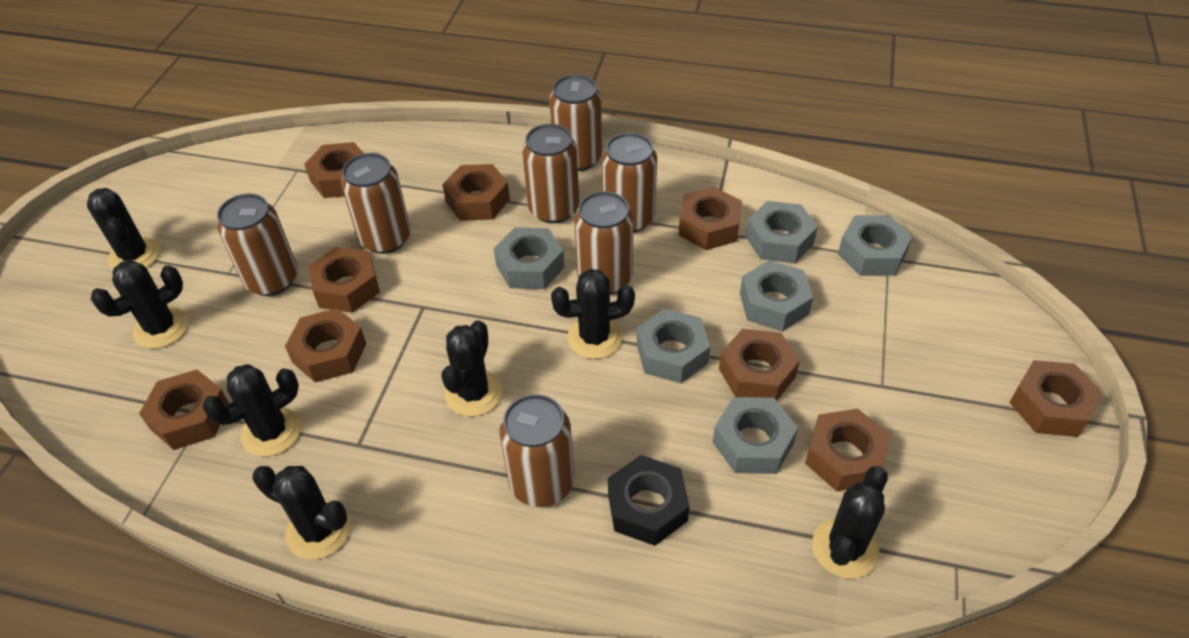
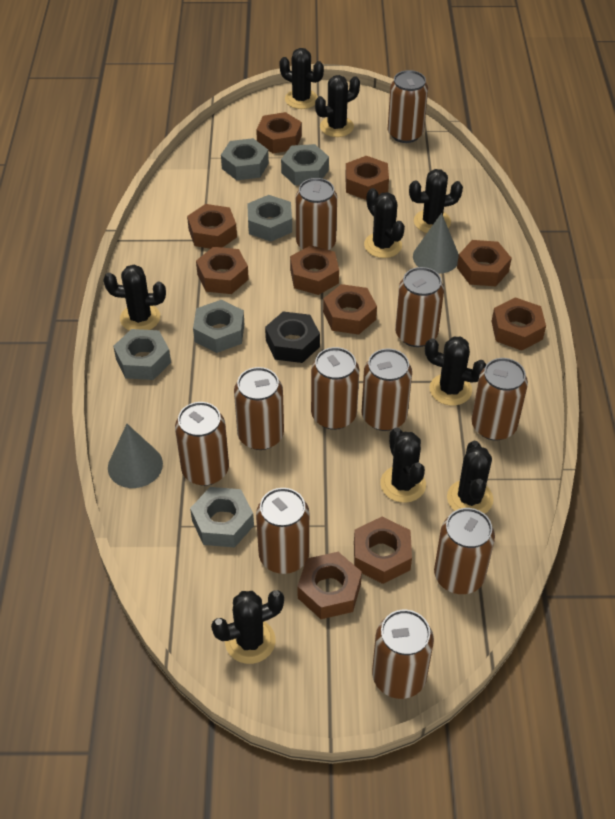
black cactus: 7 -> 9
brown can: 7 -> 11
brown nut: 9 -> 10
grey cone: 0 -> 2

